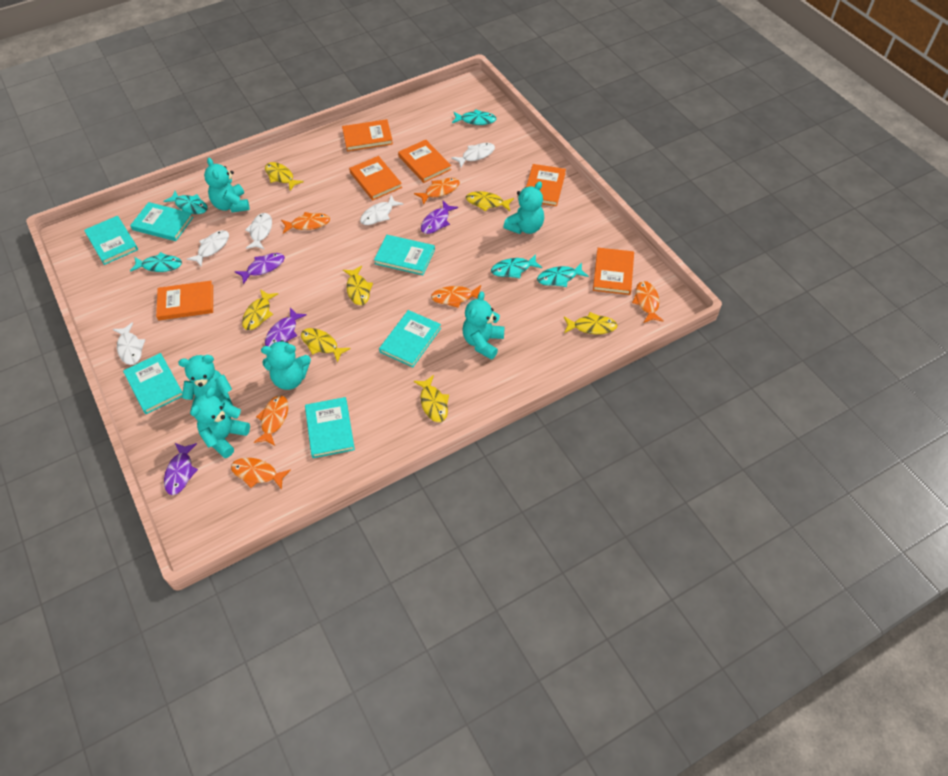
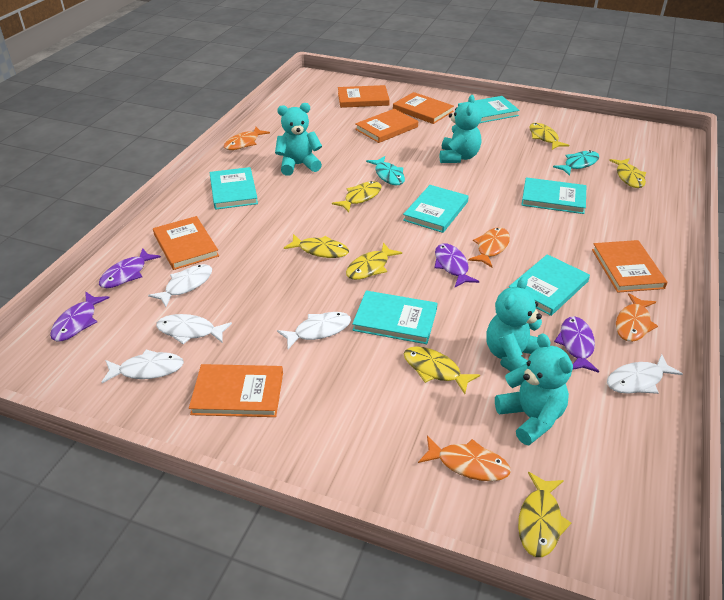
orange fish: 6 -> 4
turquoise fish: 5 -> 2
turquoise teddy bear: 6 -> 4

